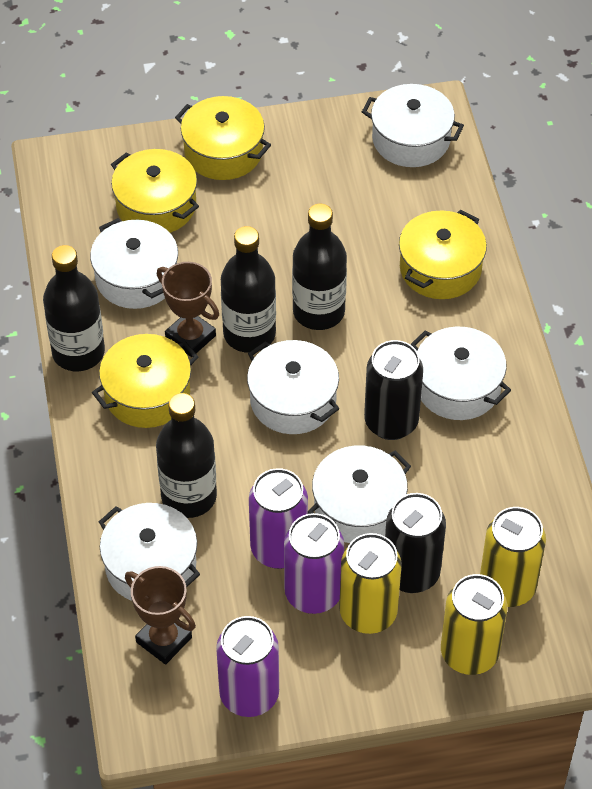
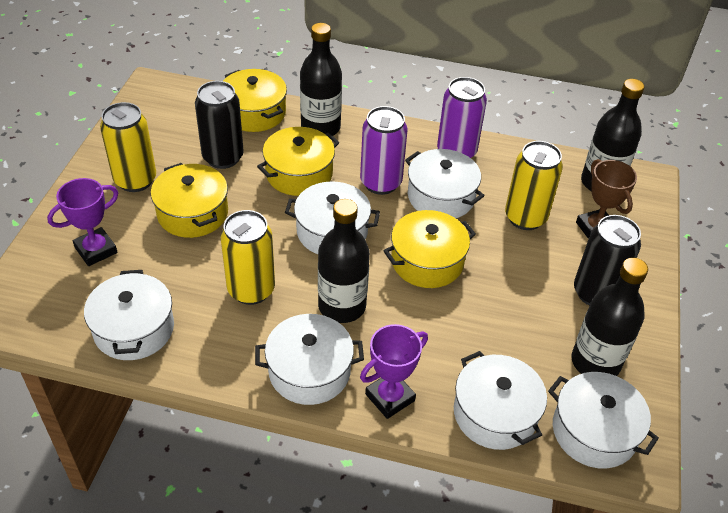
brown trophy: 2 -> 1
purple can: 3 -> 2
purple trophy: 0 -> 2

